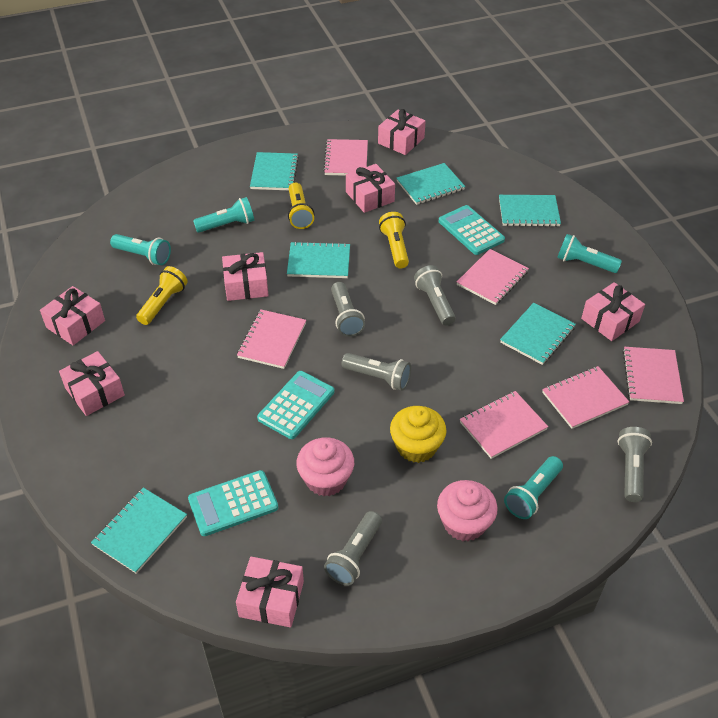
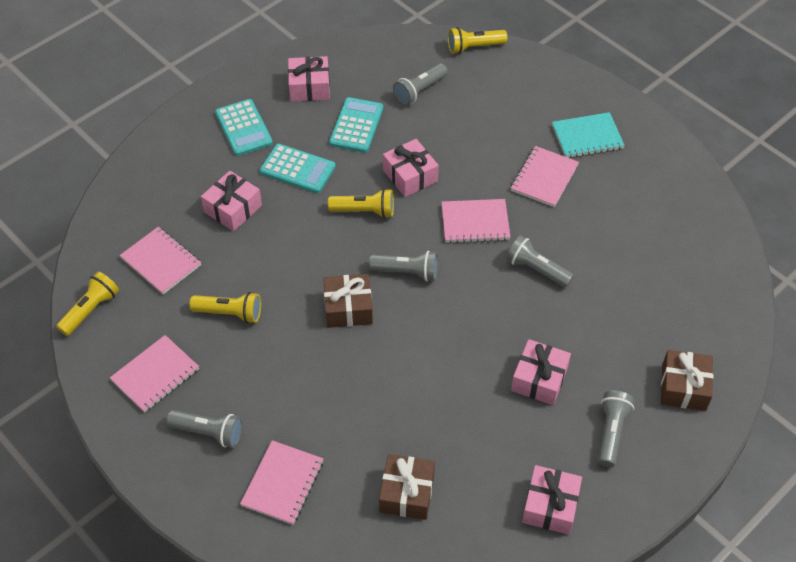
brown gift: 0 -> 3
pink cupcake: 2 -> 0
pink gift: 7 -> 5
pink notebook: 6 -> 5
turquoise flashlight: 4 -> 0
turquoise notebook: 6 -> 1
yellow cupcake: 1 -> 0
yellow flashlight: 3 -> 4

